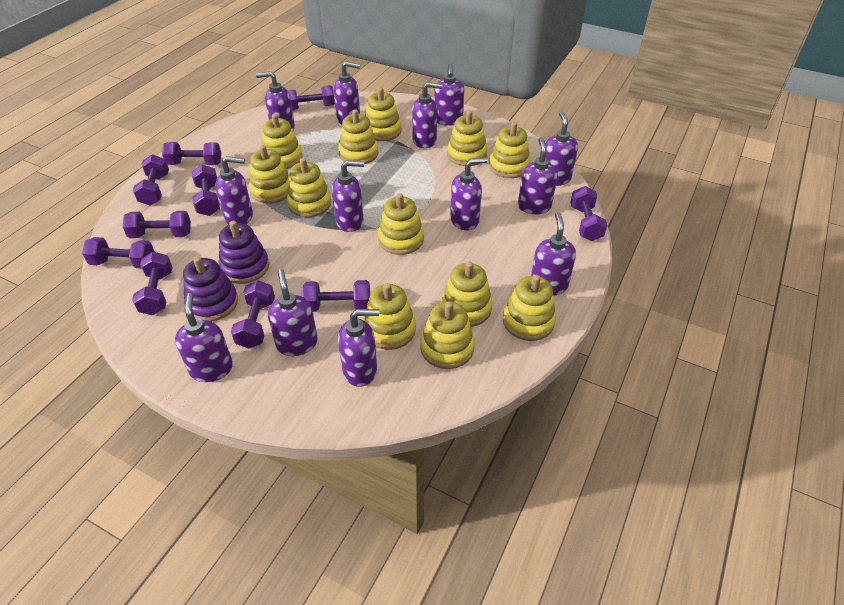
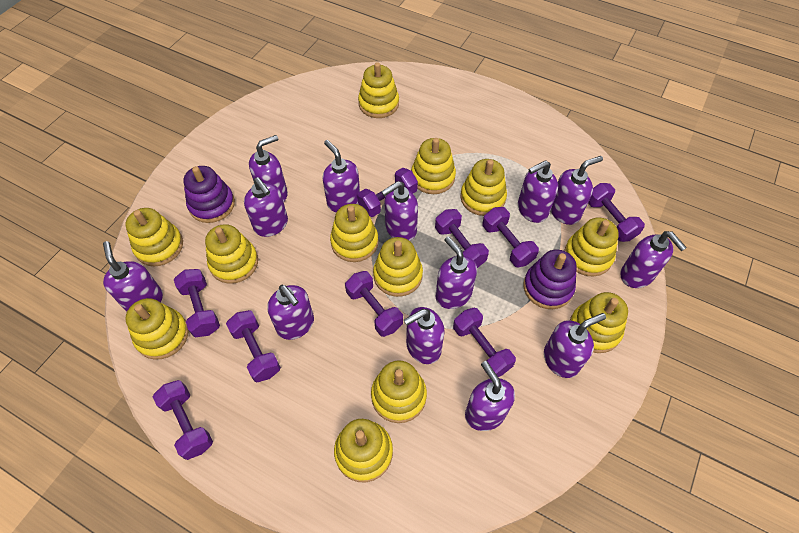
purple dumbbell: 10 -> 9

